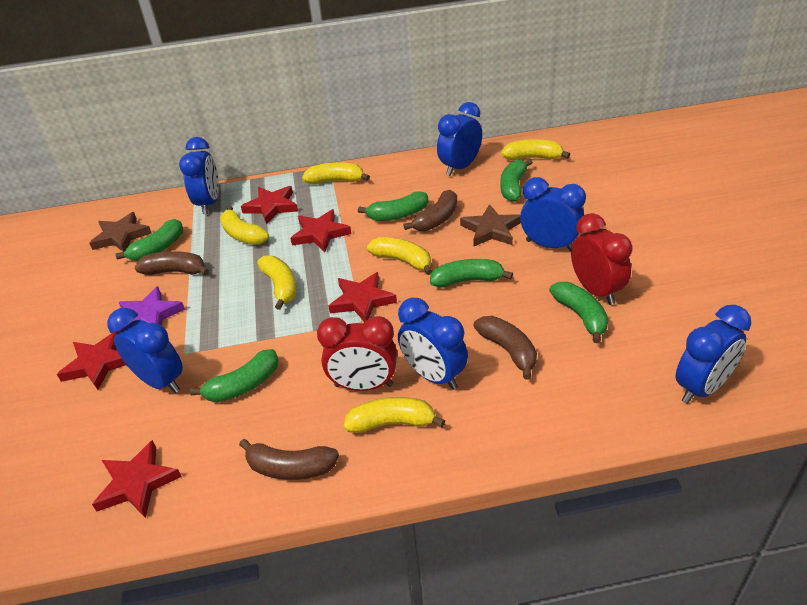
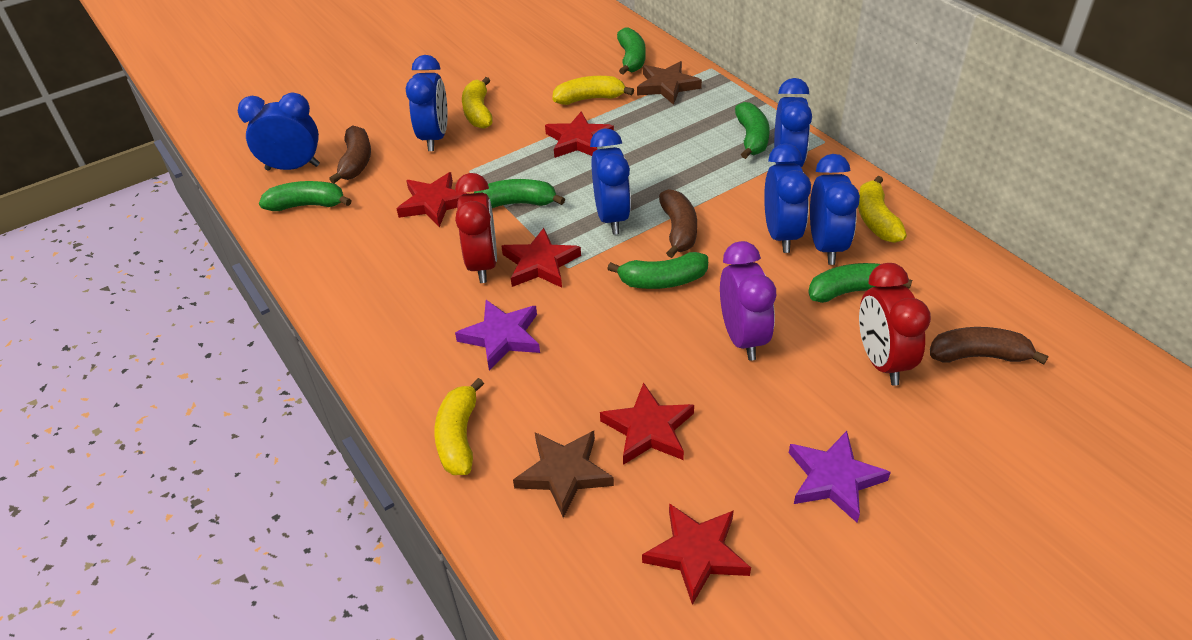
brown banana: 4 -> 3
purple clock: 0 -> 1
purple star: 1 -> 2
yellow banana: 6 -> 4

